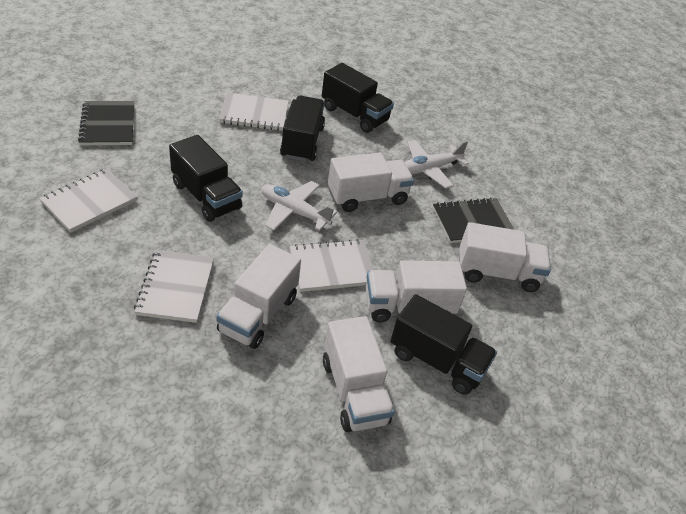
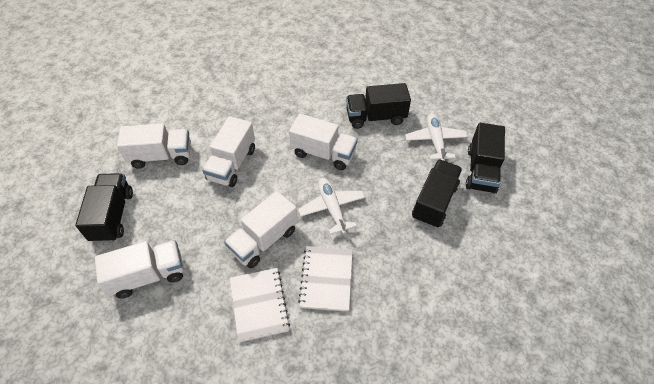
black notebook: 2 -> 0
white notebook: 4 -> 2

